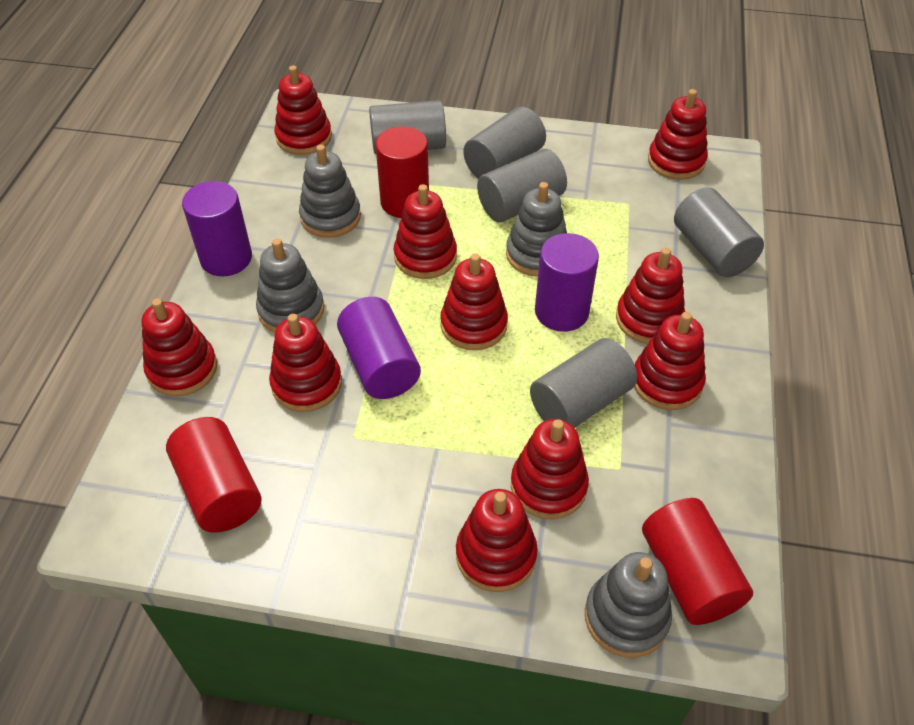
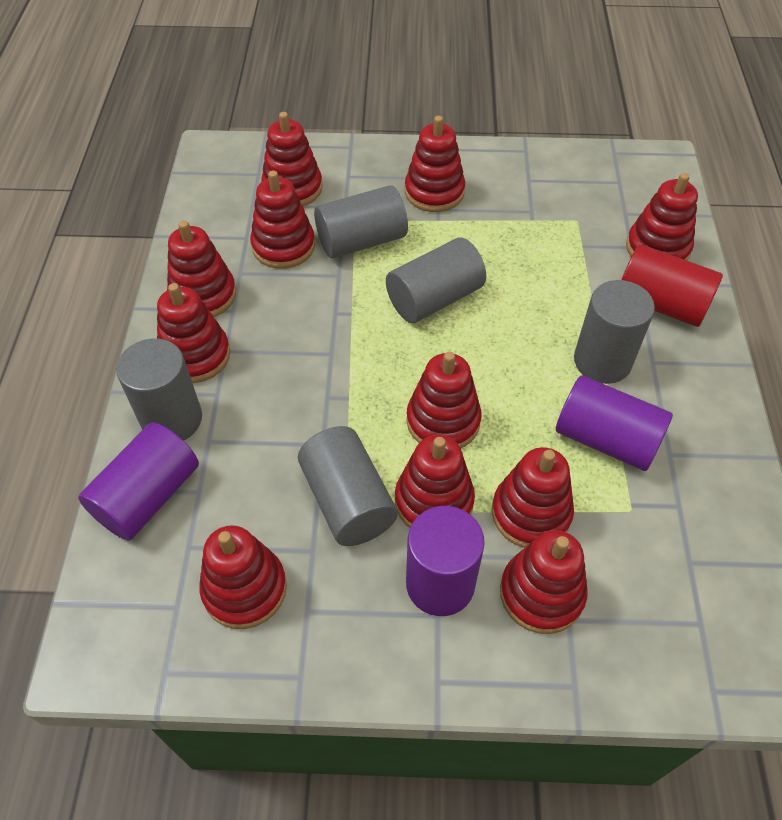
grey stacking toy: 4 -> 0
red cylinder: 3 -> 1
red stacking toy: 10 -> 11

